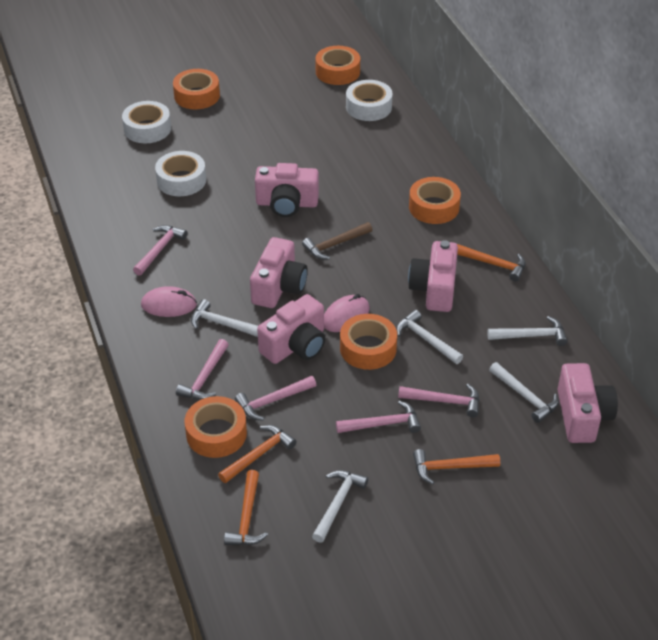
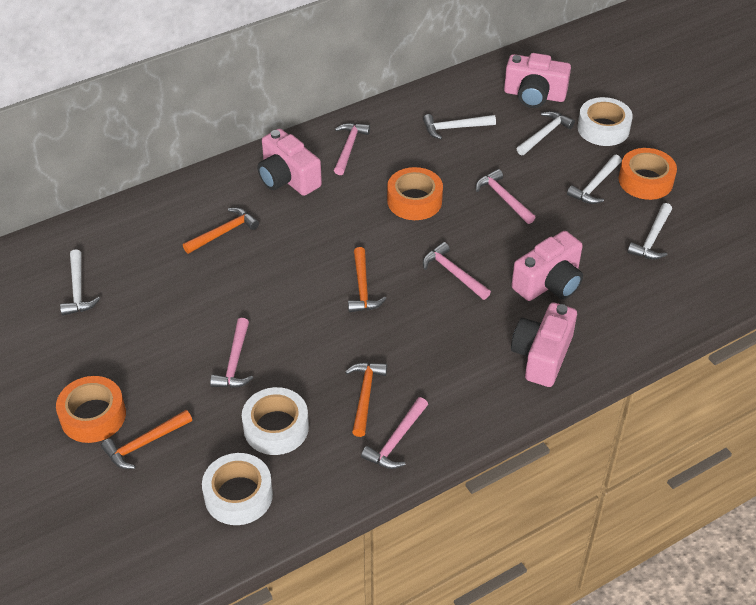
brown hammer: 1 -> 0
orange tape: 5 -> 3
pink camera: 5 -> 4
pink mouse: 2 -> 0

